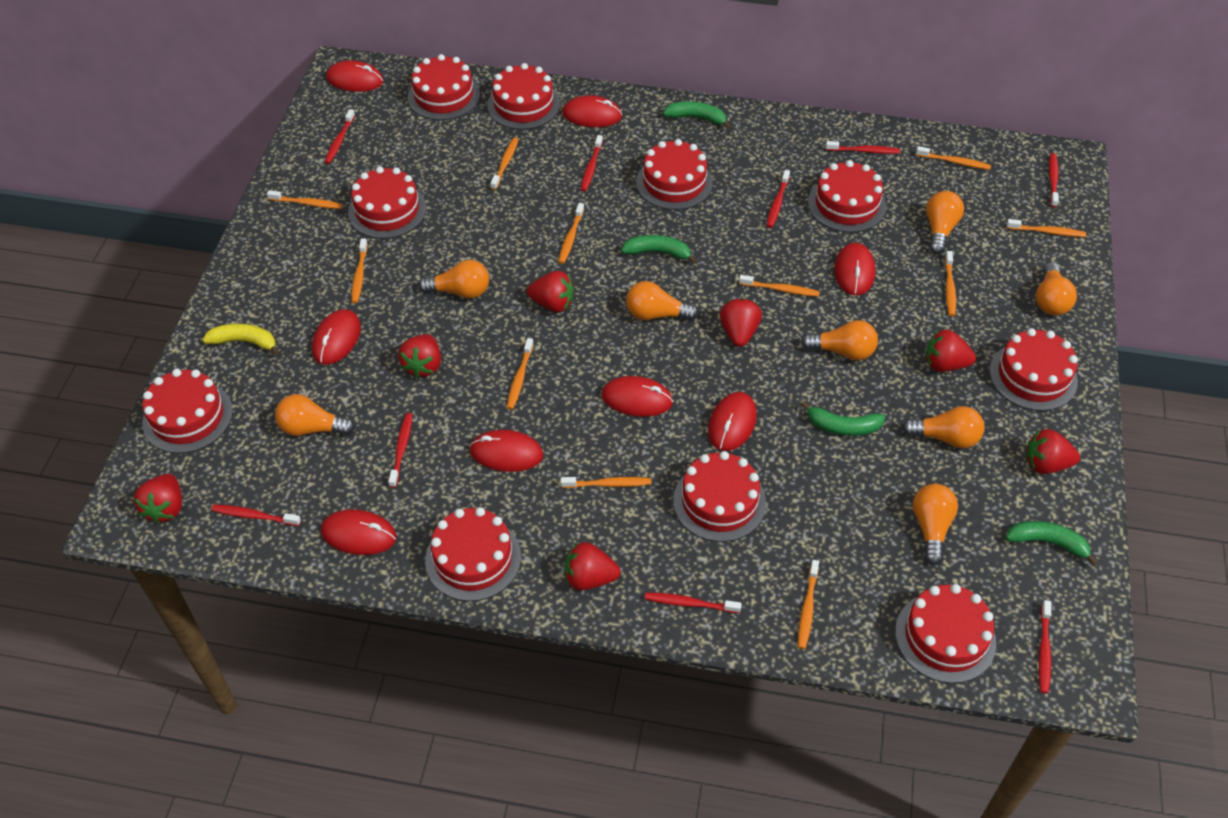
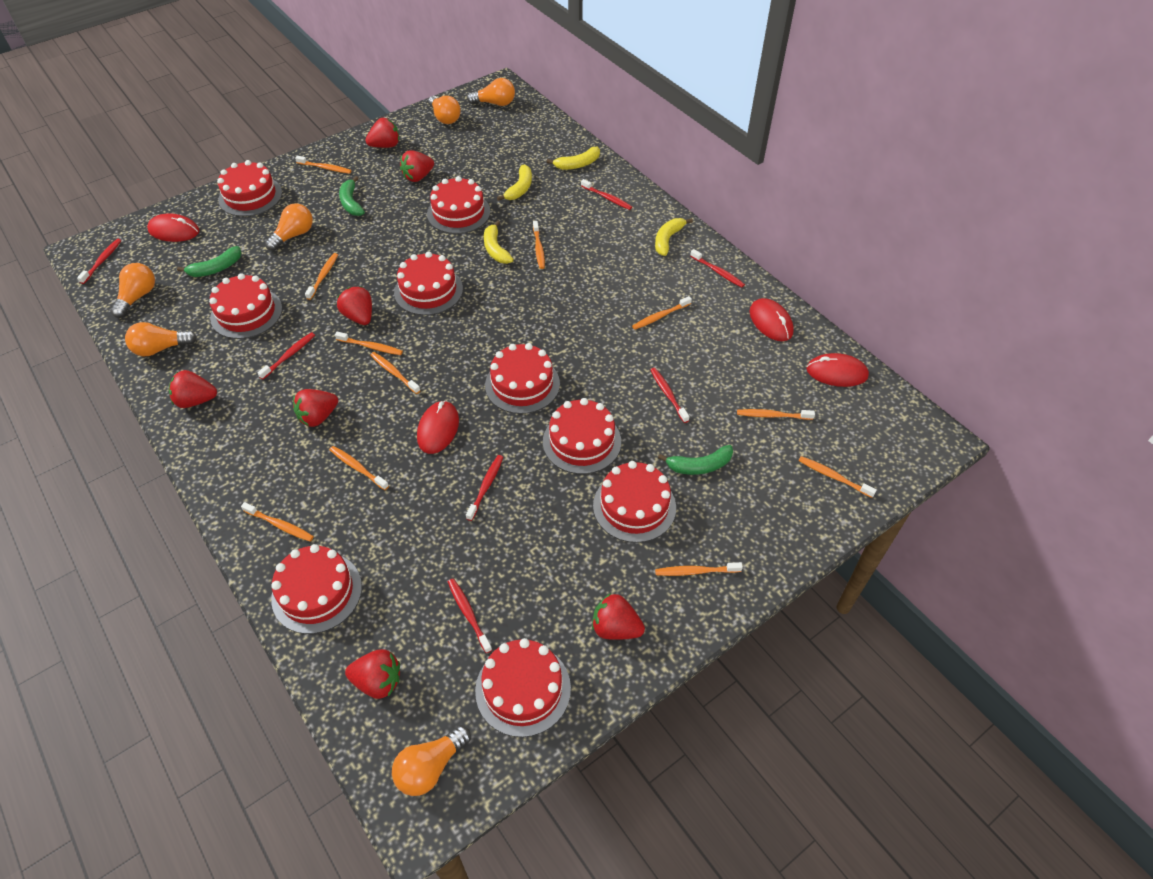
green banana: 4 -> 3
orange light bulb: 8 -> 6
red cake: 10 -> 9
red mouse: 8 -> 4
red toothbrush: 9 -> 7
yellow banana: 1 -> 4

